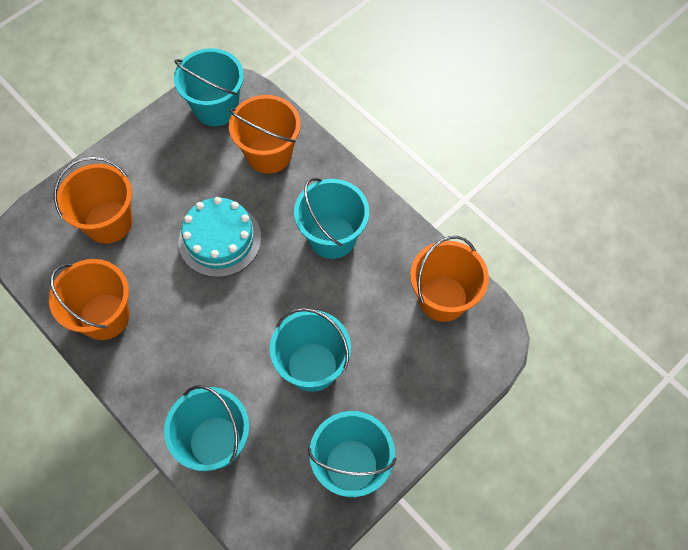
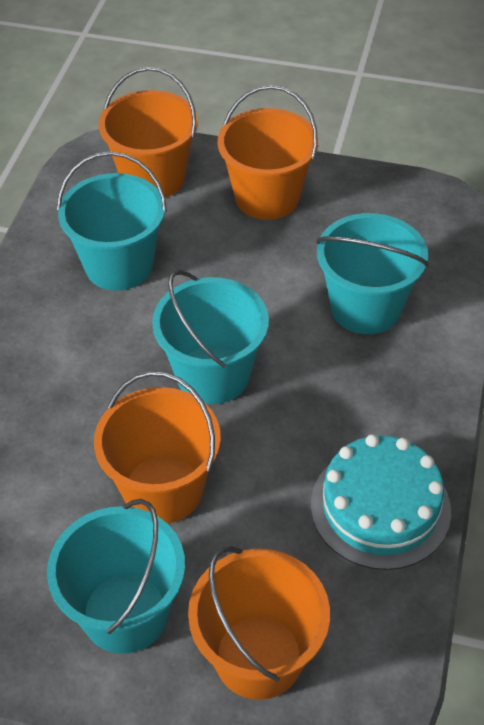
turquoise bucket: 5 -> 4

